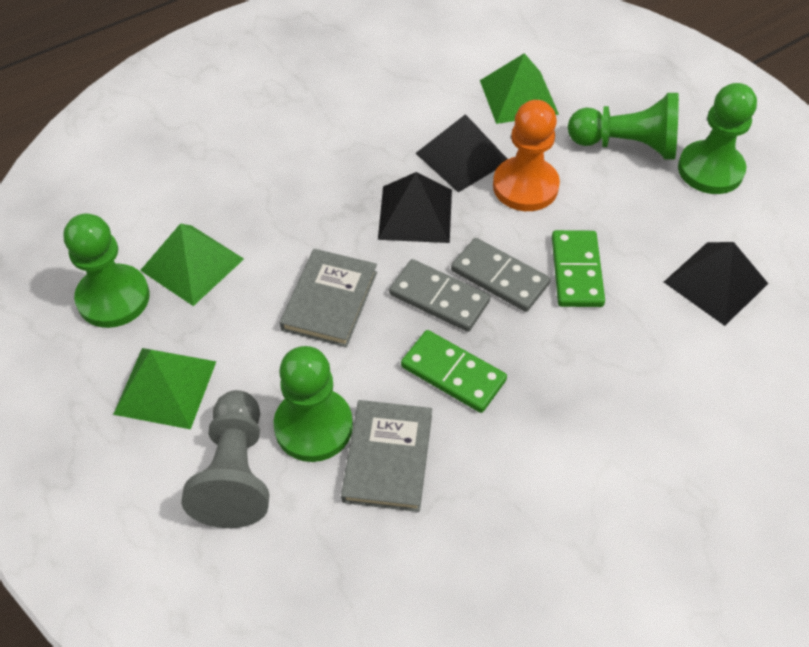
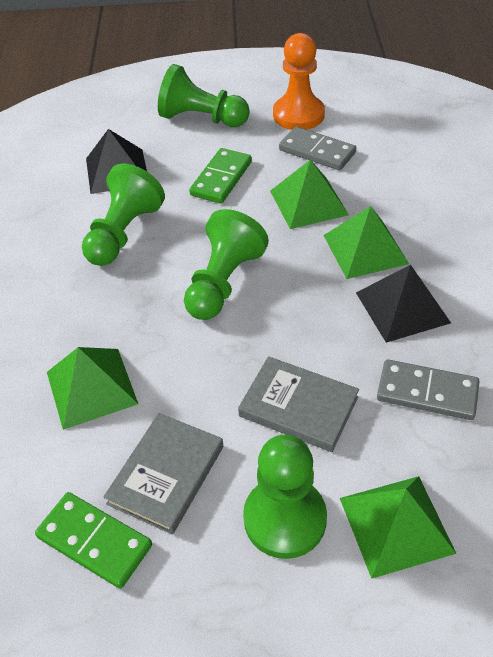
black pyramid: 3 -> 2
green pyramid: 3 -> 4
grey pawn: 1 -> 0

